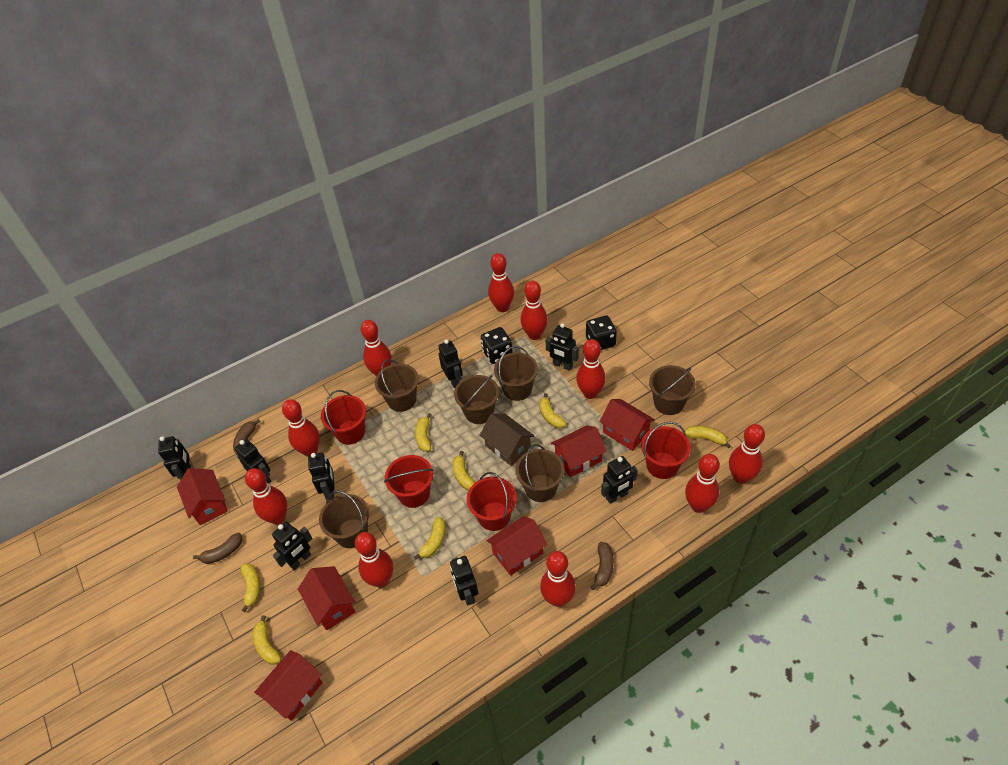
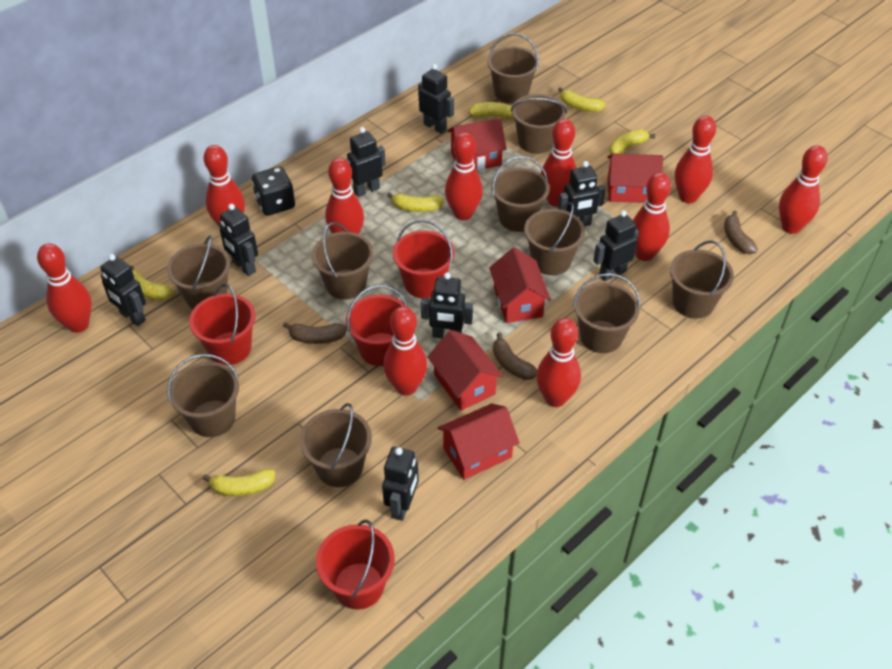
black dice: 2 -> 1
brown bucket: 6 -> 10
brown house: 1 -> 0
red house: 6 -> 5
yellow banana: 7 -> 6

